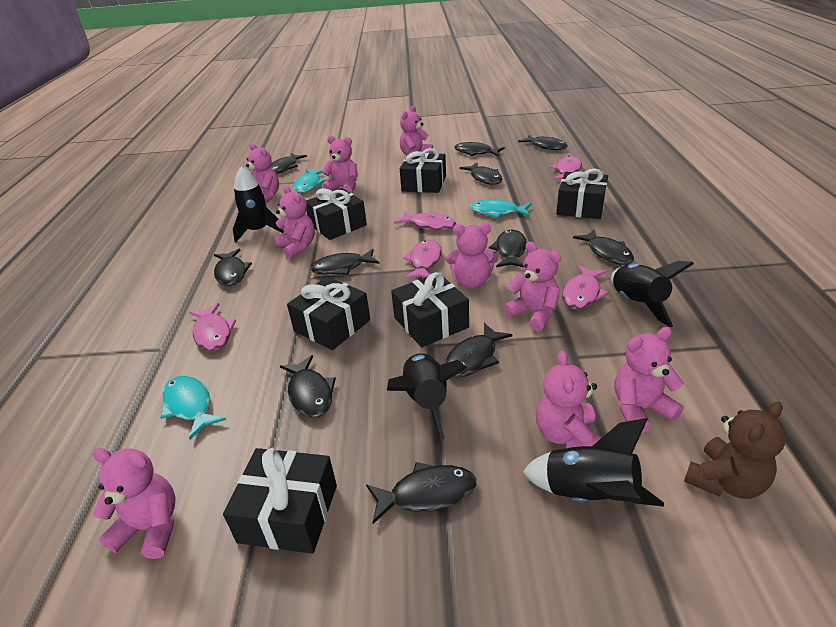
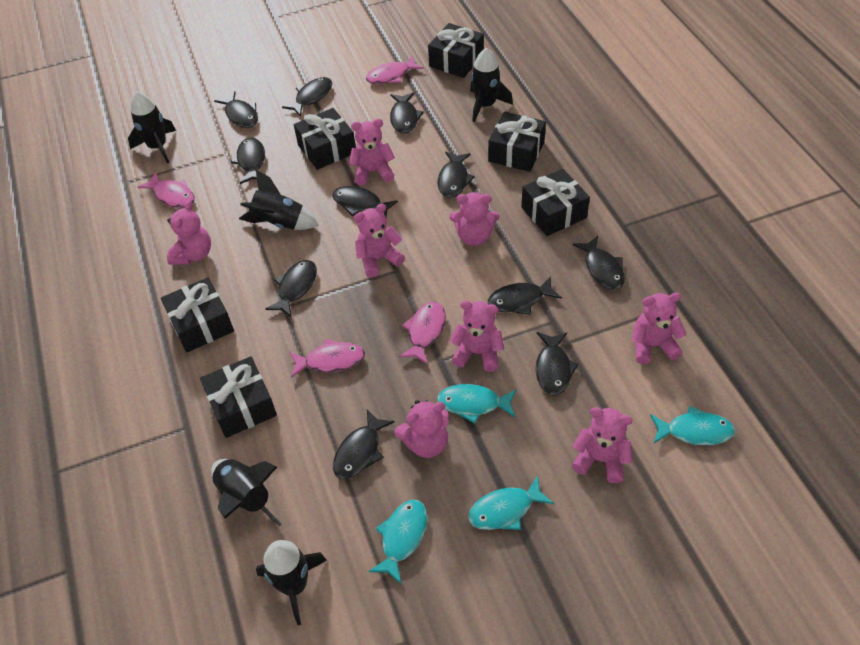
black rocket: 4 -> 5
brown teddy bear: 1 -> 0
pink fish: 5 -> 4
pink teddy bear: 9 -> 8
turquoise fish: 3 -> 4

